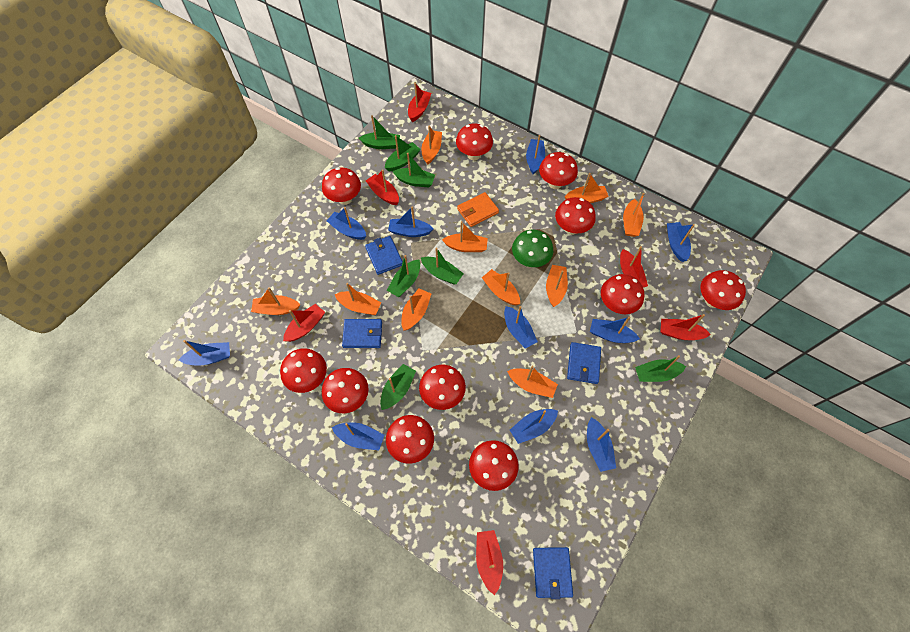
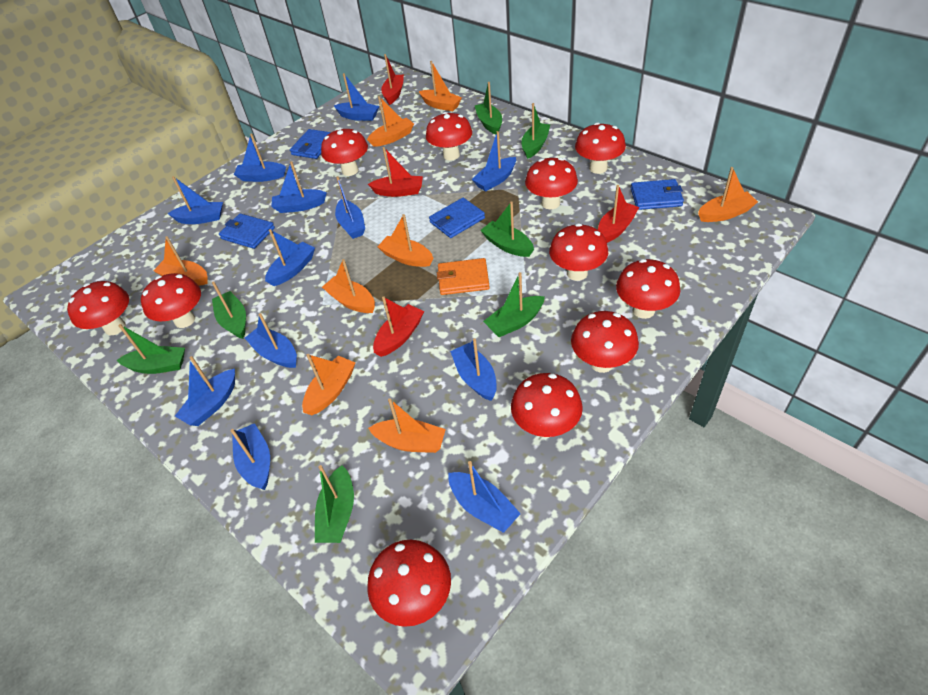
blue boat: 10 -> 12
green mushroom: 1 -> 0
orange boat: 10 -> 8
red boat: 6 -> 4

